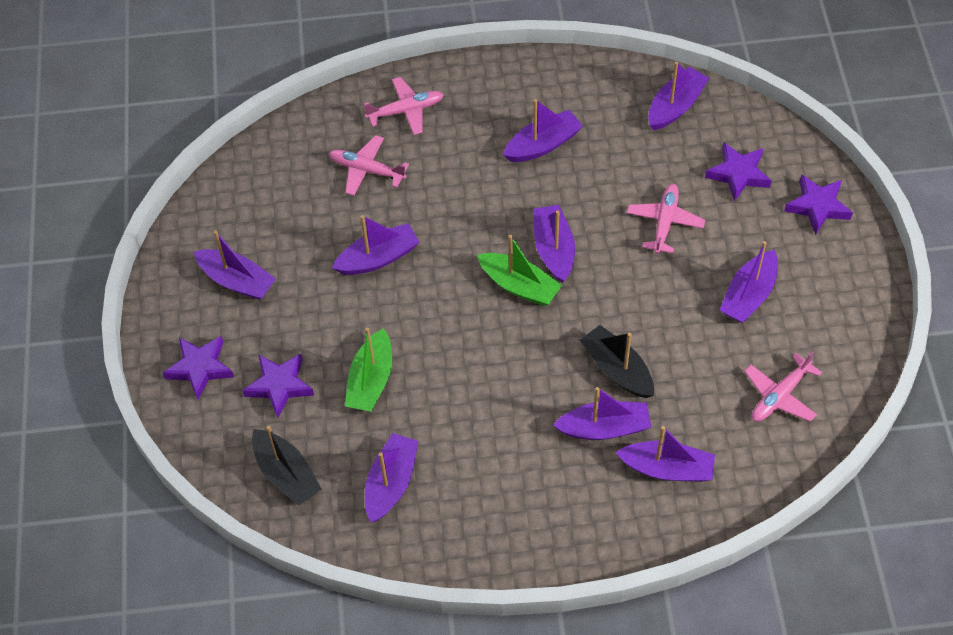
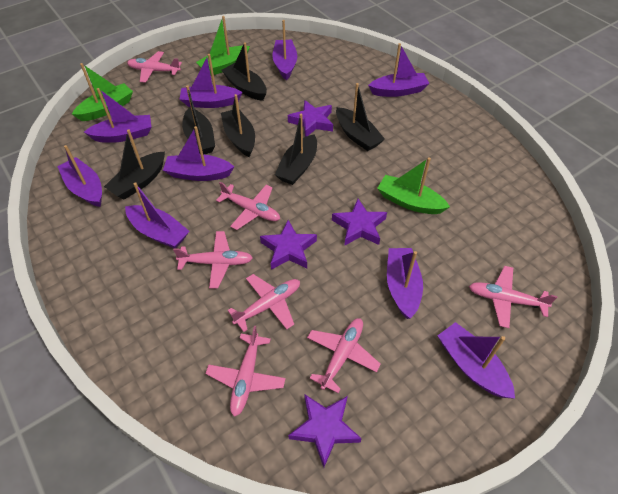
black boat: 2 -> 6
green boat: 2 -> 3
pink plane: 4 -> 7

